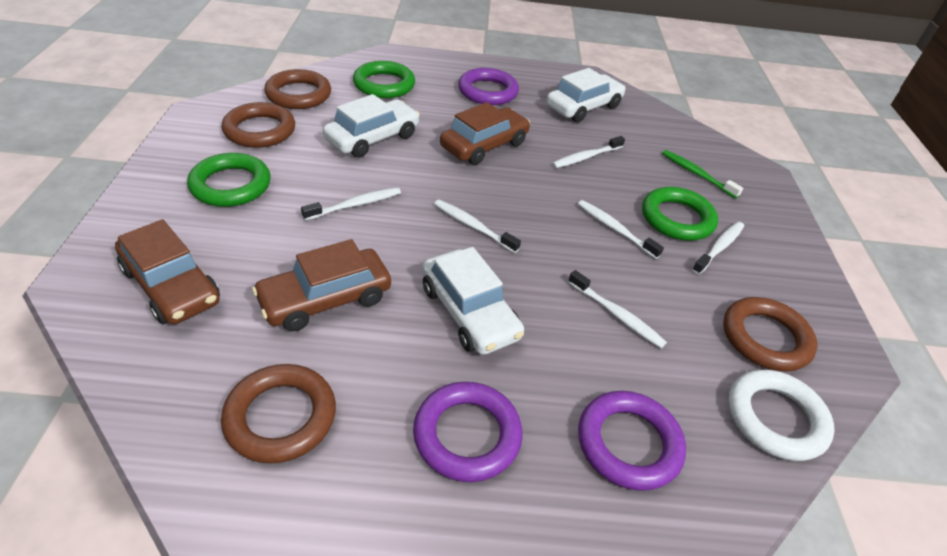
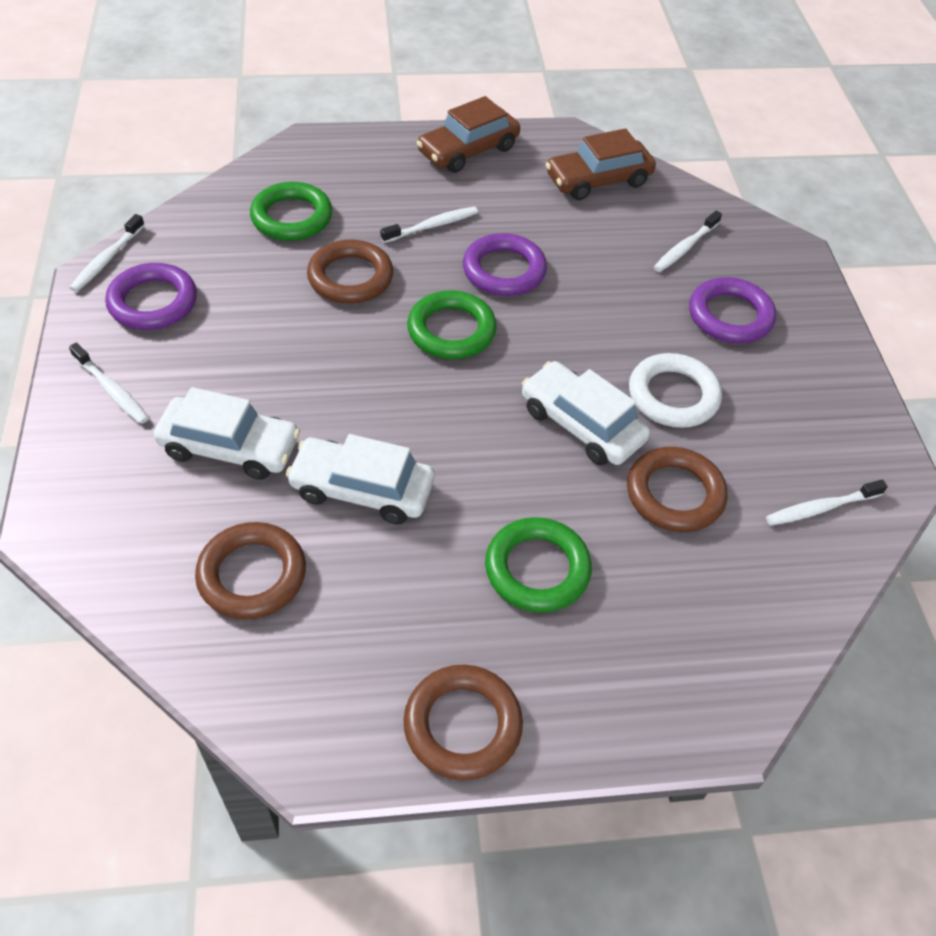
brown car: 3 -> 2
green toothbrush: 1 -> 0
white toothbrush: 6 -> 5

